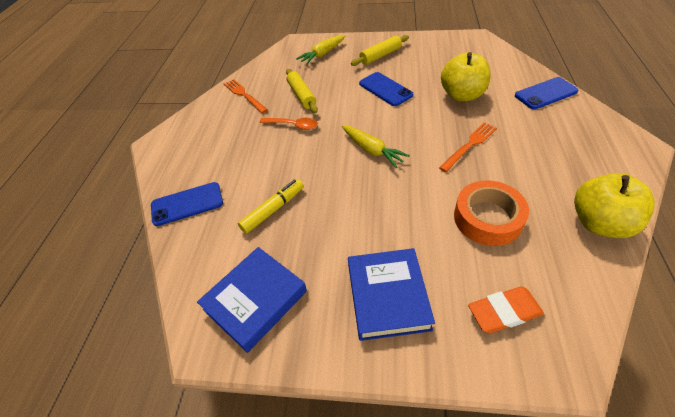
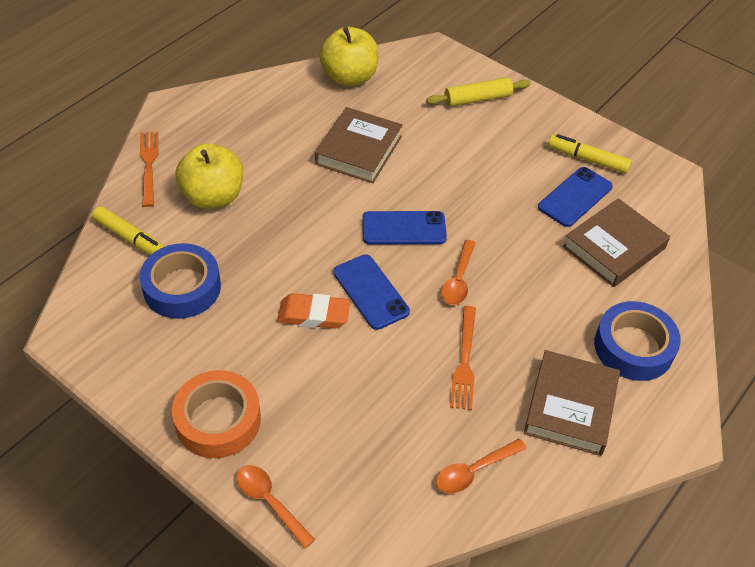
blue book: 2 -> 0
blue tape: 0 -> 2
brown book: 0 -> 3
orange spoon: 1 -> 3
yellow carrot: 2 -> 0
yellow marker: 1 -> 2
yellow rolling pin: 2 -> 1

